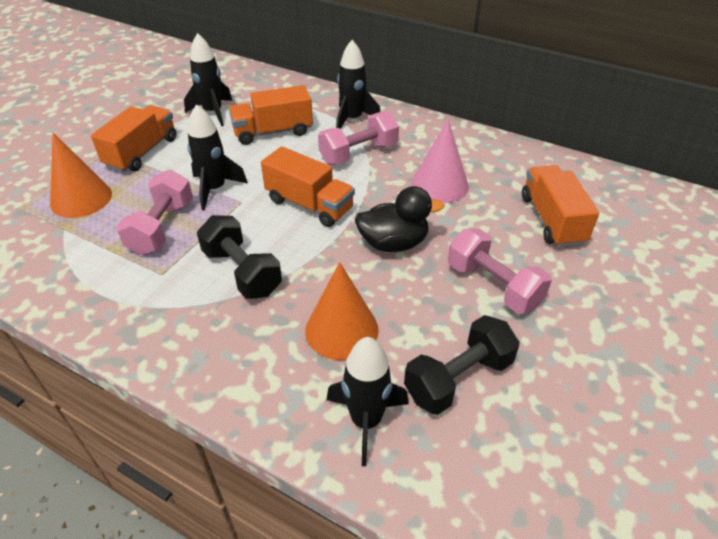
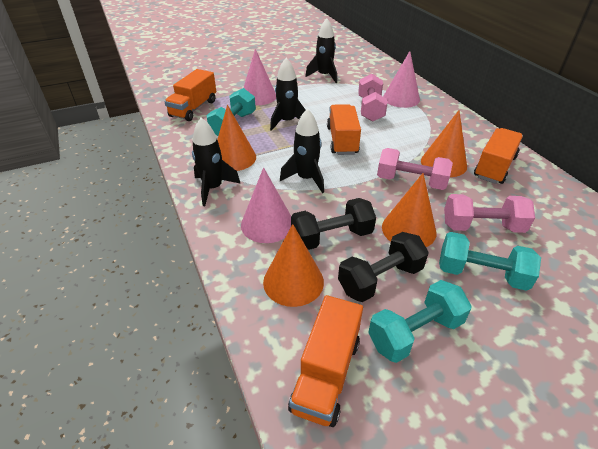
black duck: 1 -> 0
orange cone: 2 -> 4
pink cone: 1 -> 3
turquoise dumbbell: 0 -> 3

